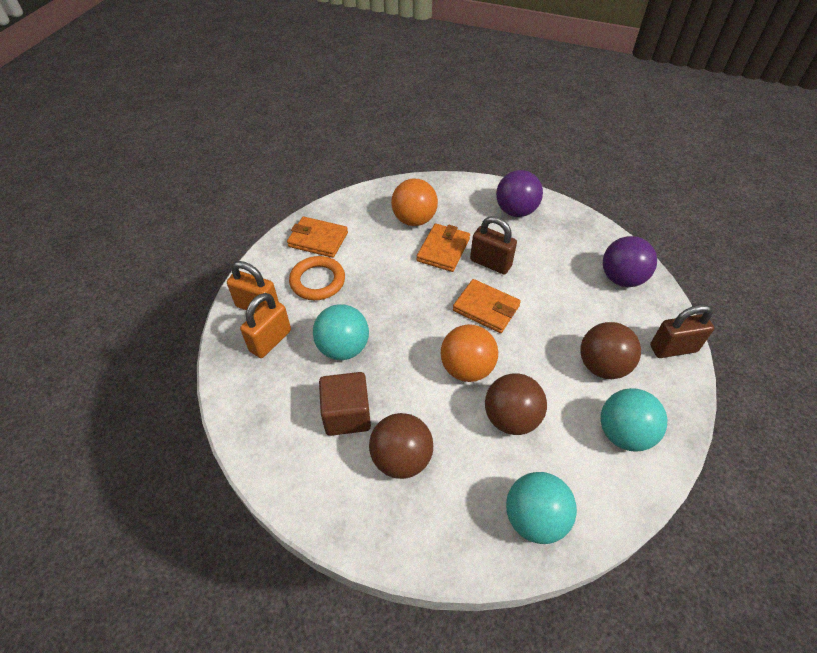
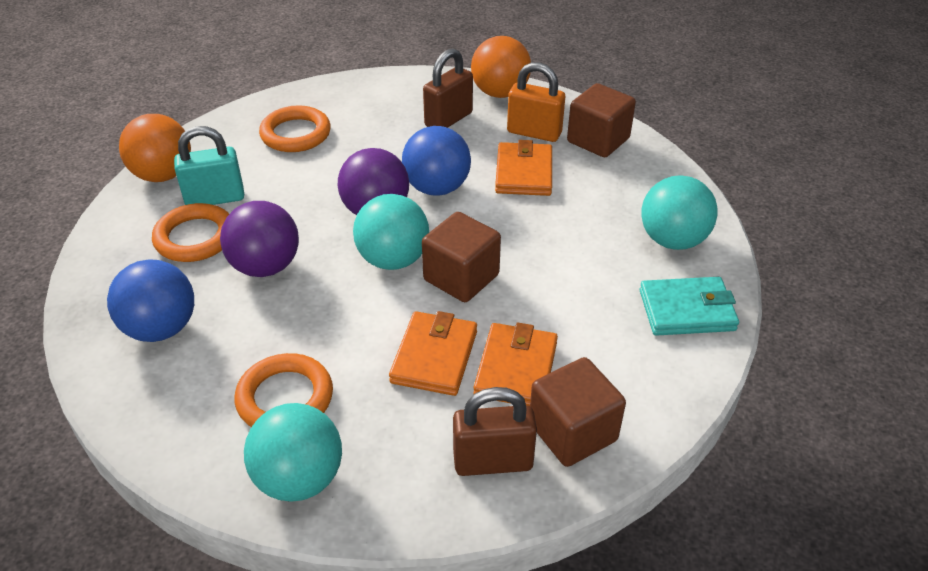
blue ball: 0 -> 2
brown ball: 3 -> 0
brown cube: 1 -> 3
orange padlock: 2 -> 1
orange ring: 1 -> 3
turquoise padlock: 0 -> 1
turquoise wallet: 0 -> 1

